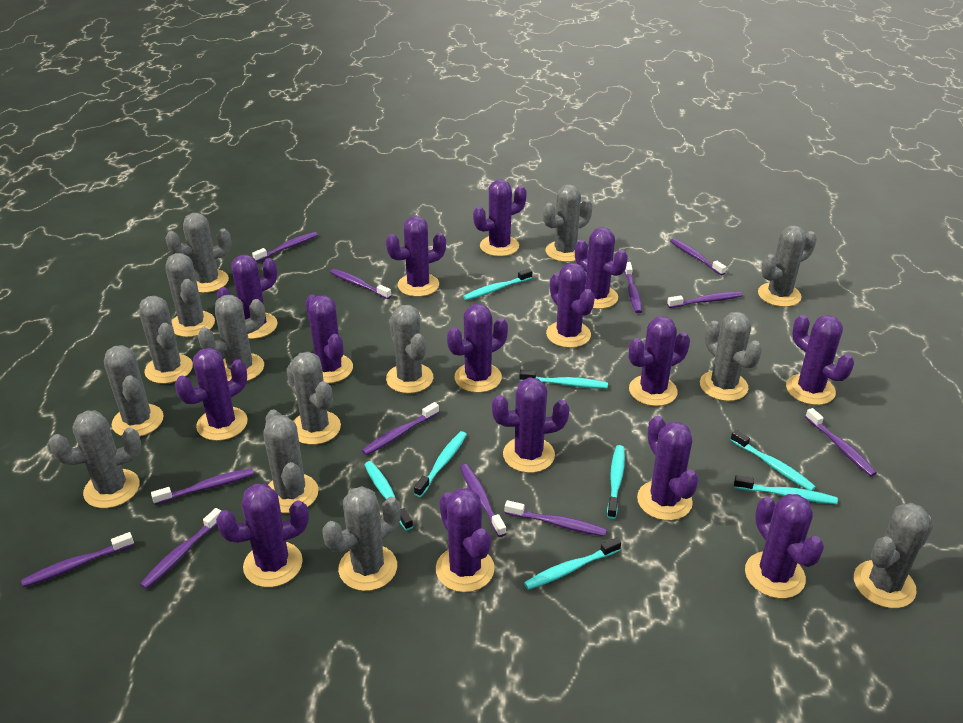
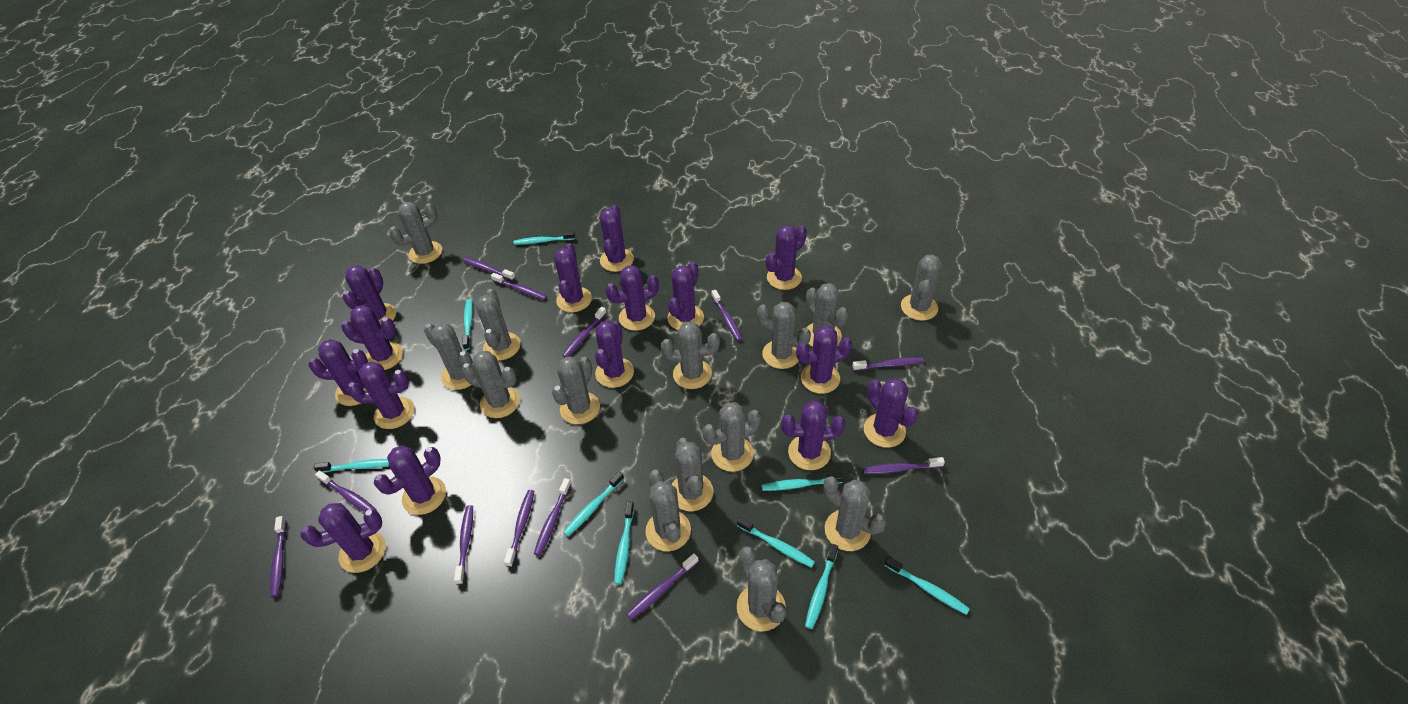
turquoise toothbrush: 8 -> 9

